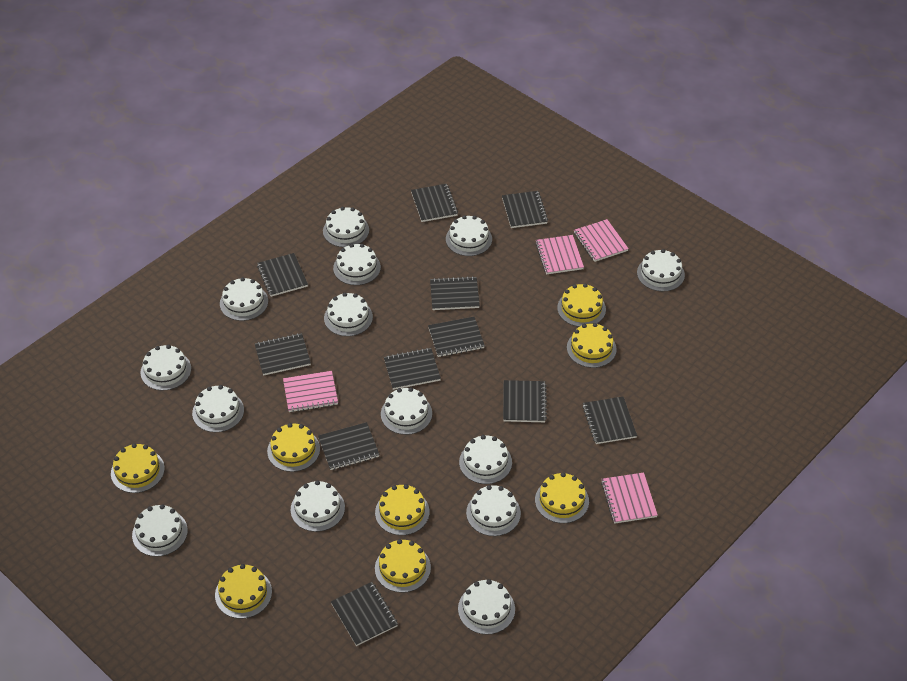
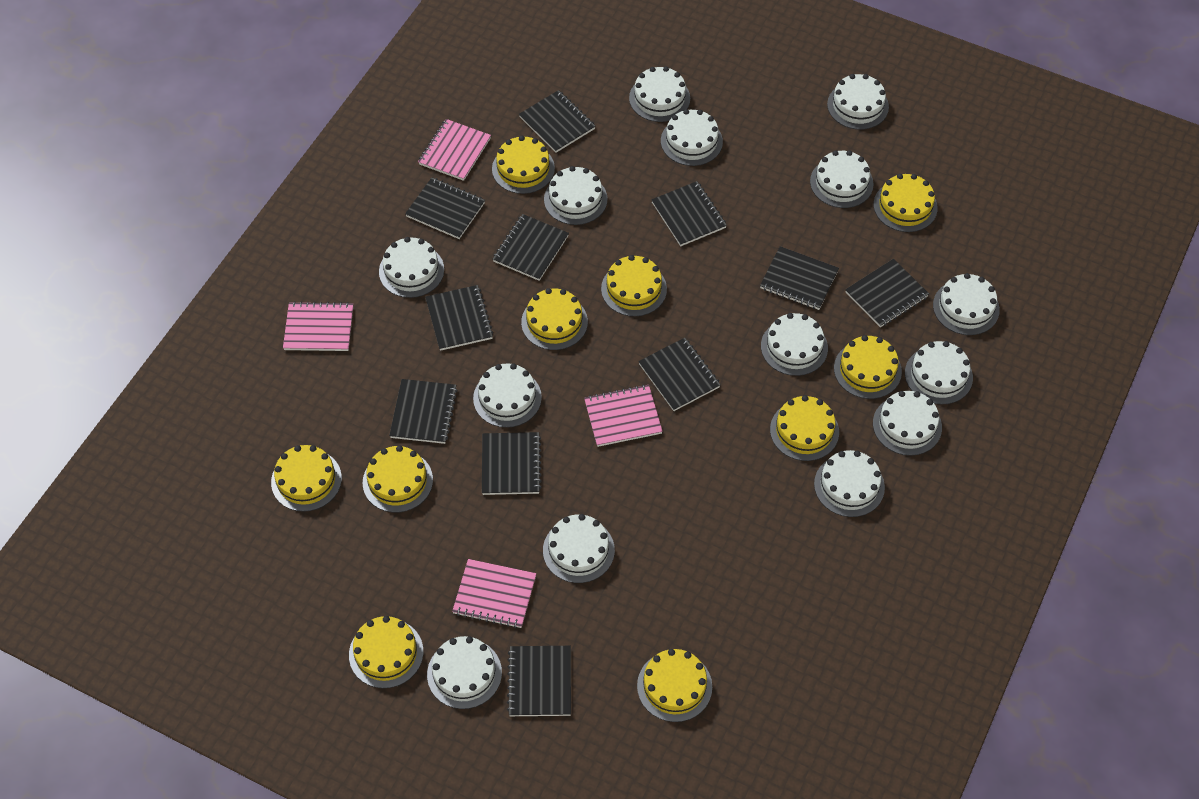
yellow cake: 8 -> 10

